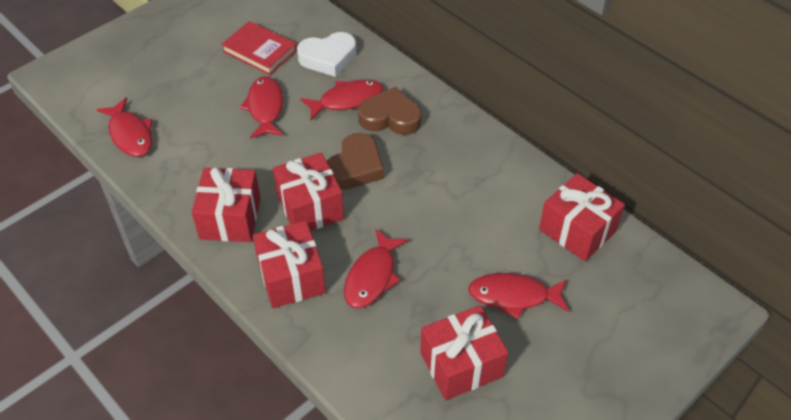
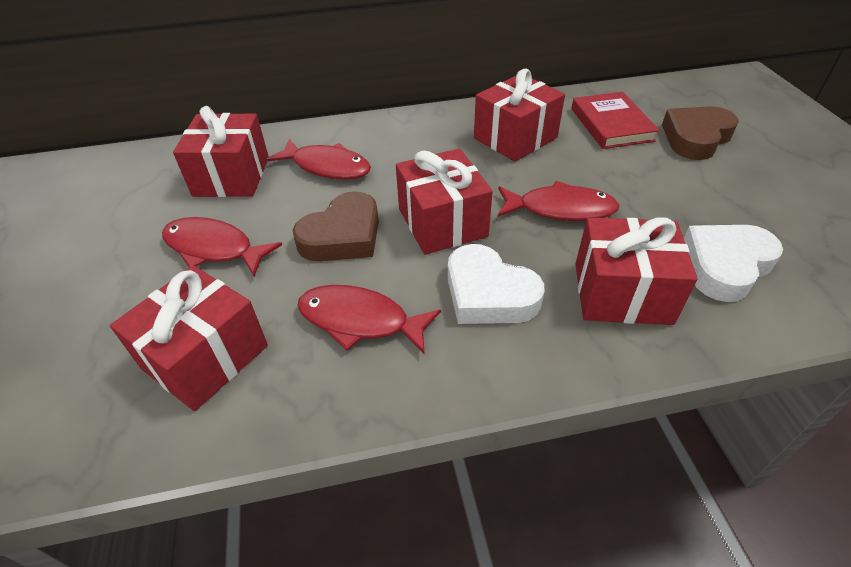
red fish: 5 -> 4
white heart: 1 -> 2

